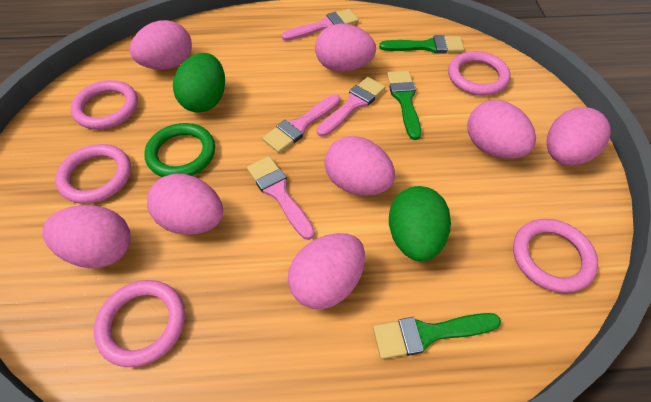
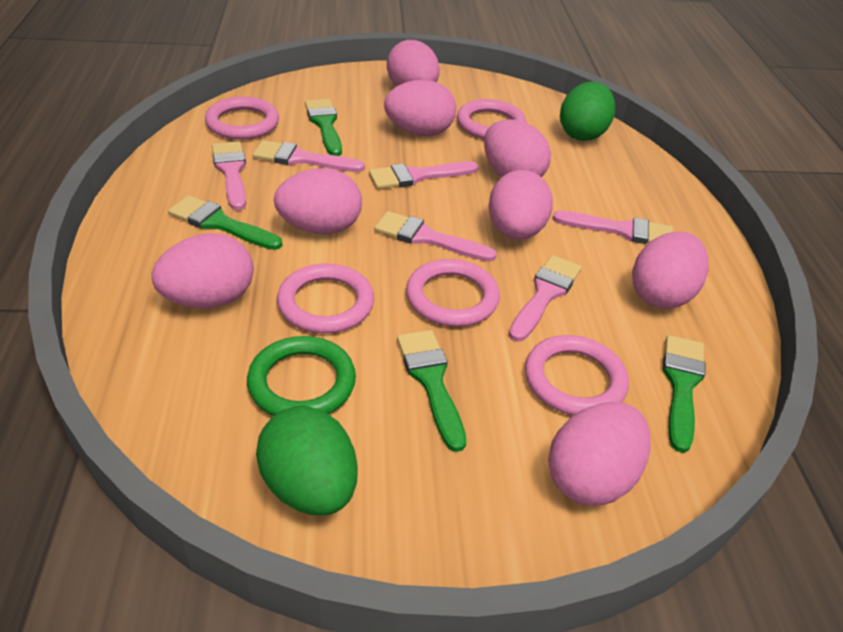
green brush: 3 -> 4
pink brush: 4 -> 6

